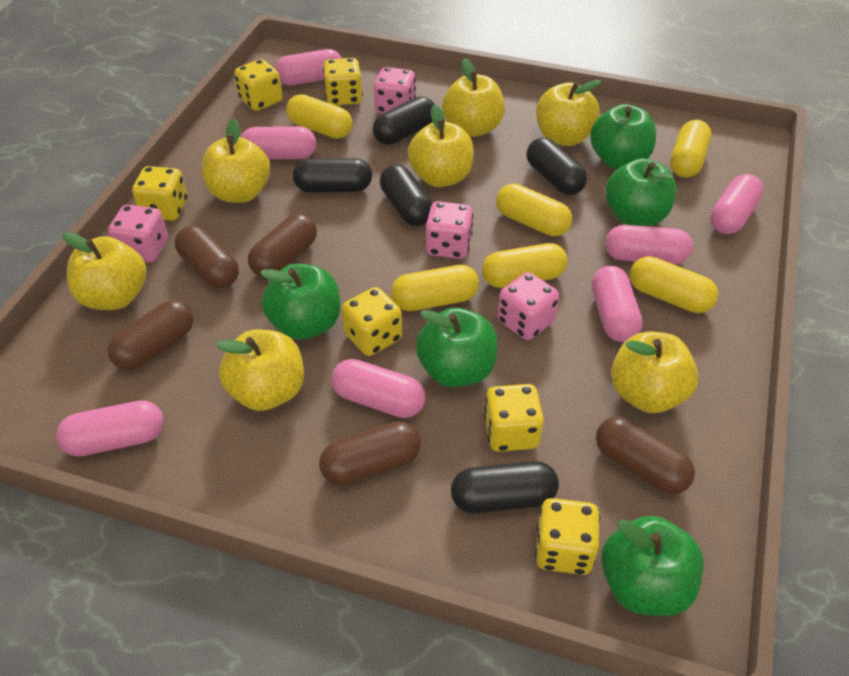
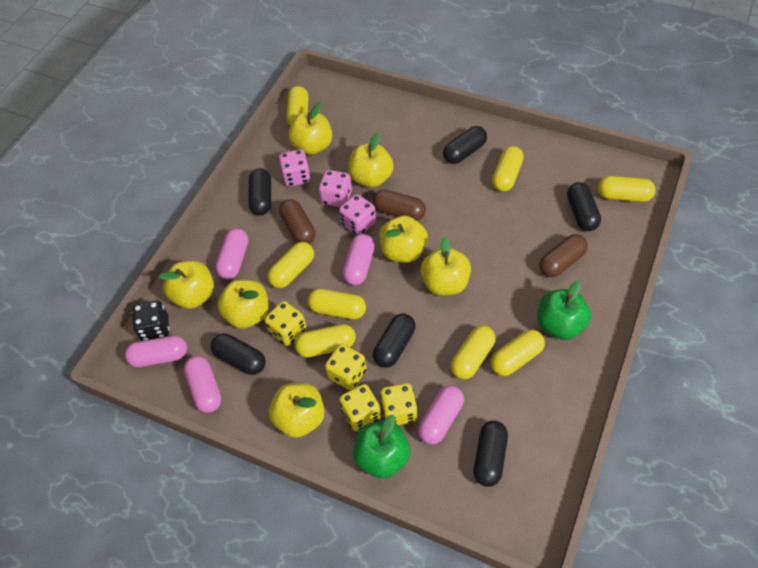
black capsule: 5 -> 6
black dice: 0 -> 1
brown capsule: 5 -> 3
green apple: 5 -> 2
pink capsule: 7 -> 5
pink dice: 4 -> 3
yellow capsule: 6 -> 8
yellow dice: 6 -> 4

